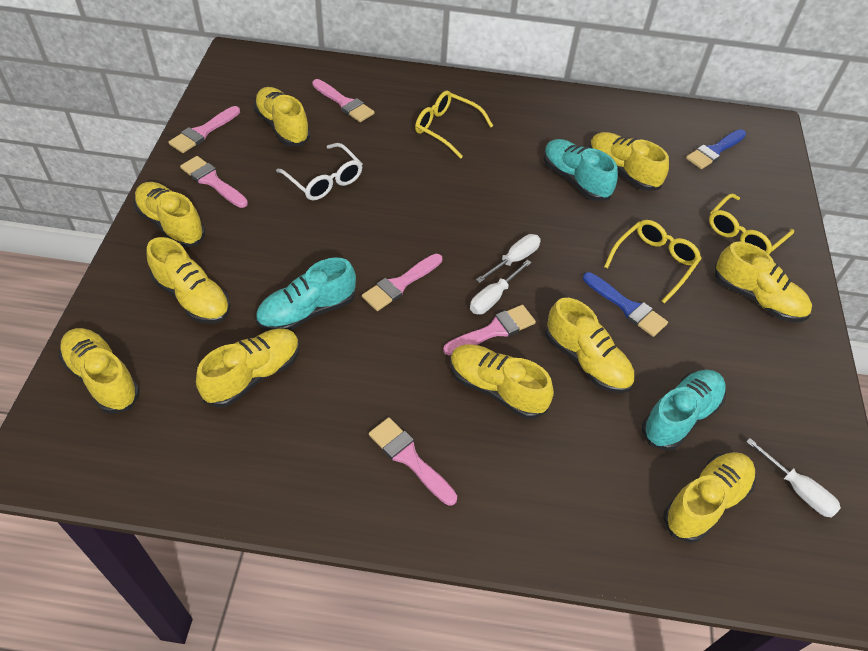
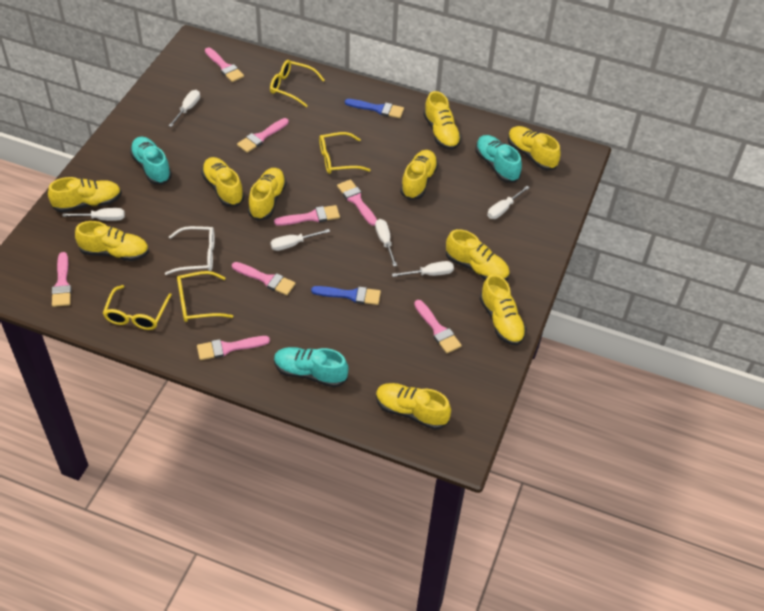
pink brush: 6 -> 8
white screwdriver: 3 -> 6
yellow glasses: 3 -> 4

